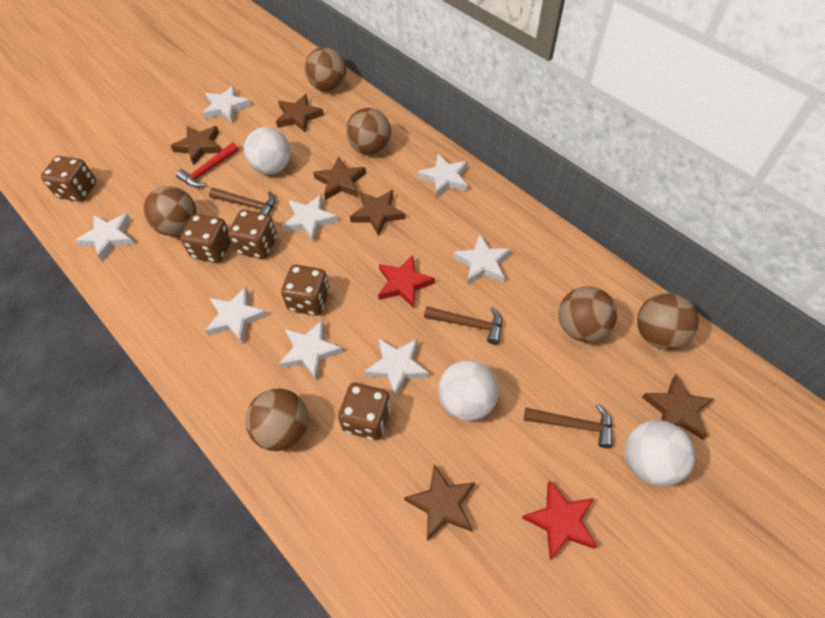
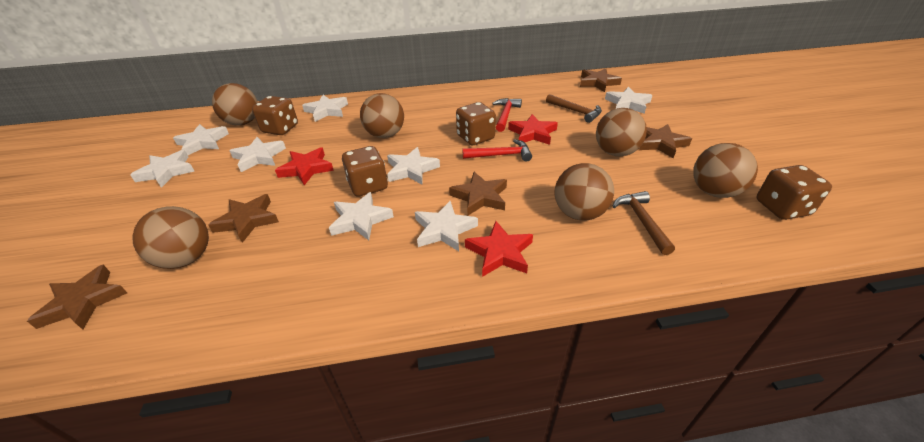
brown dice: 5 -> 4
brown hammer: 3 -> 2
brown star: 6 -> 5
red hammer: 1 -> 2
red star: 2 -> 3
white ball: 3 -> 0

